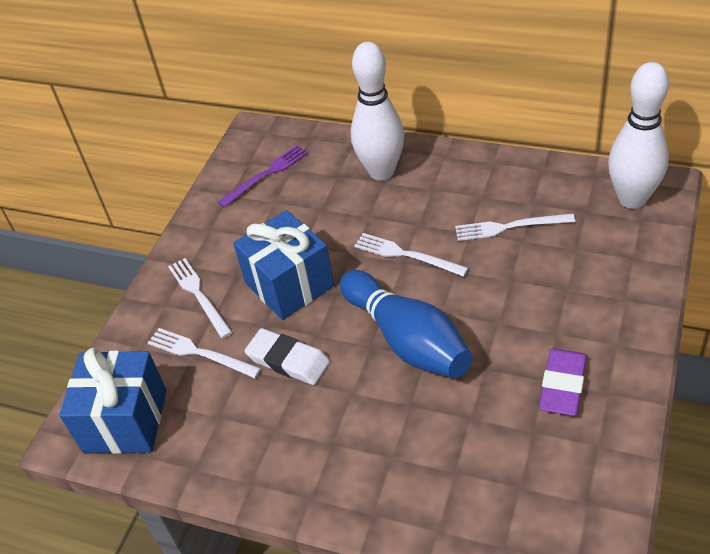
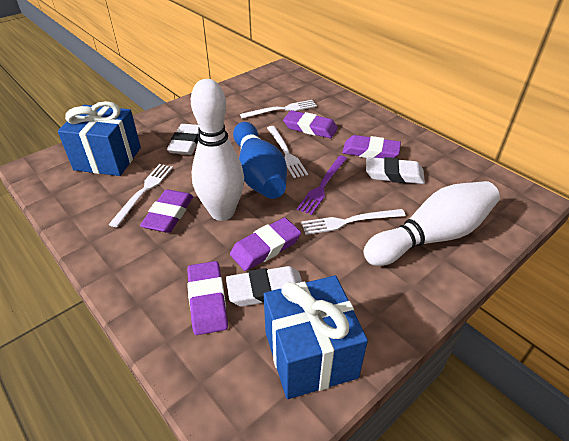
purple eraser: 1 -> 5
white eraser: 1 -> 3

